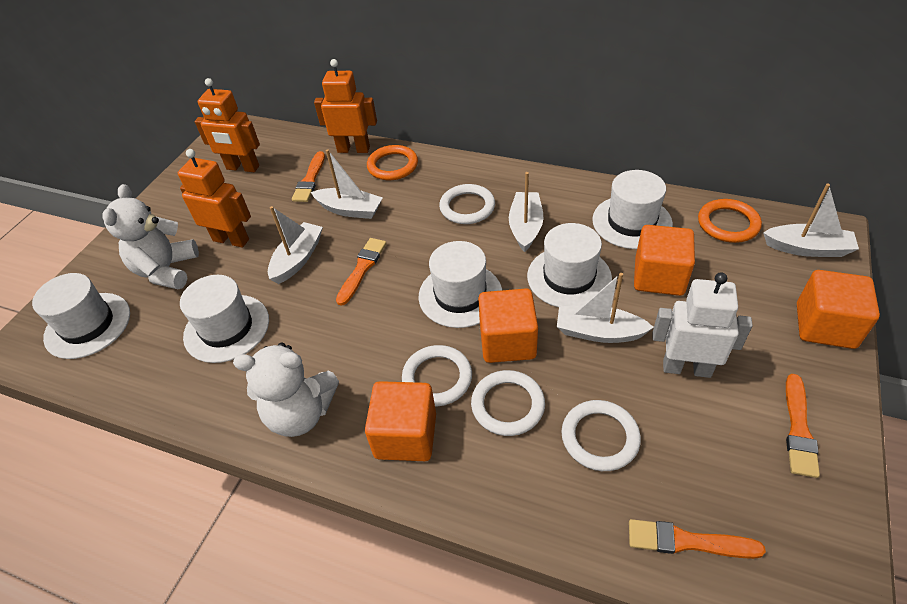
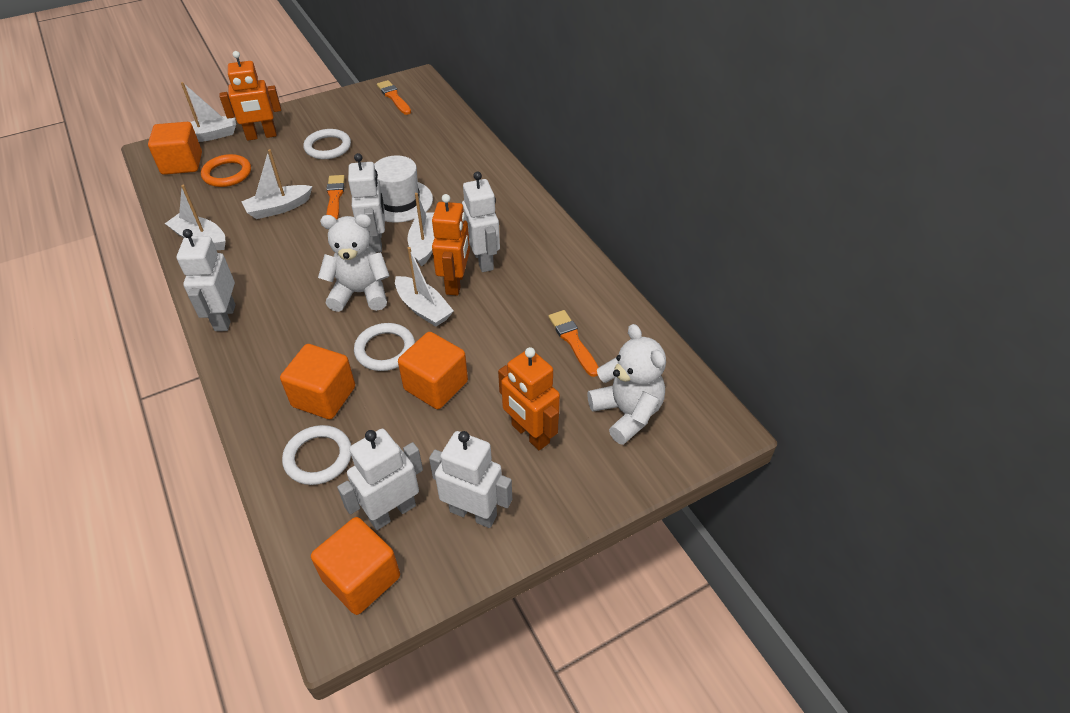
orange brush: 4 -> 3
orange ring: 2 -> 1
white hat: 5 -> 1
white ring: 4 -> 3
white robot: 1 -> 5

